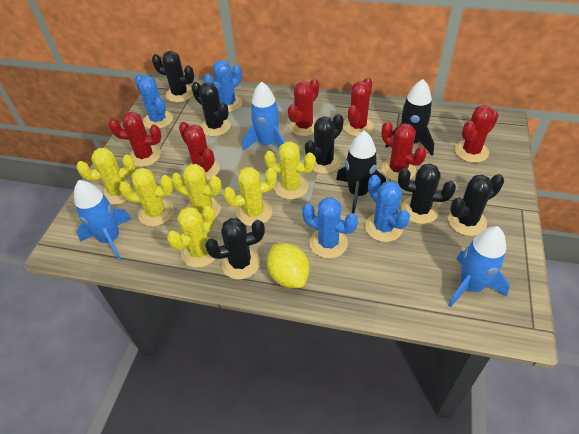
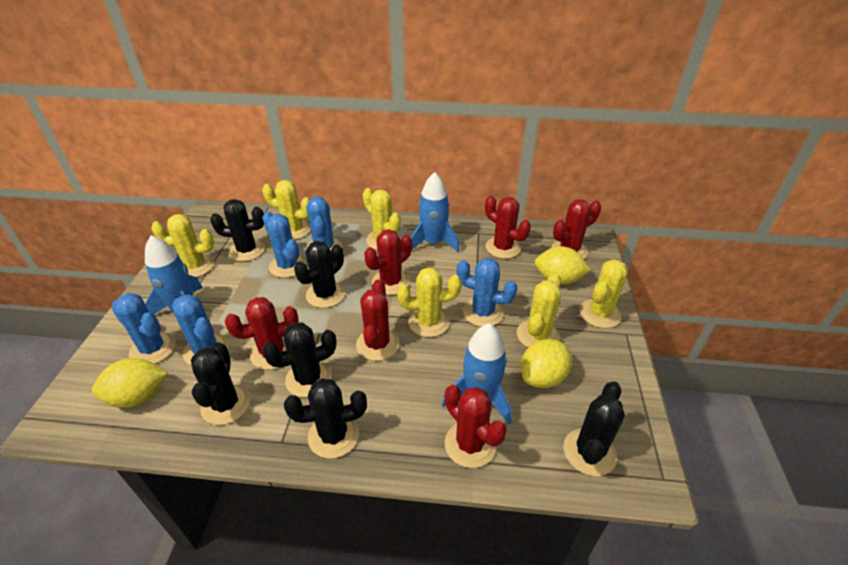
black rocket: 2 -> 0
blue cactus: 4 -> 5
yellow lemon: 1 -> 3

